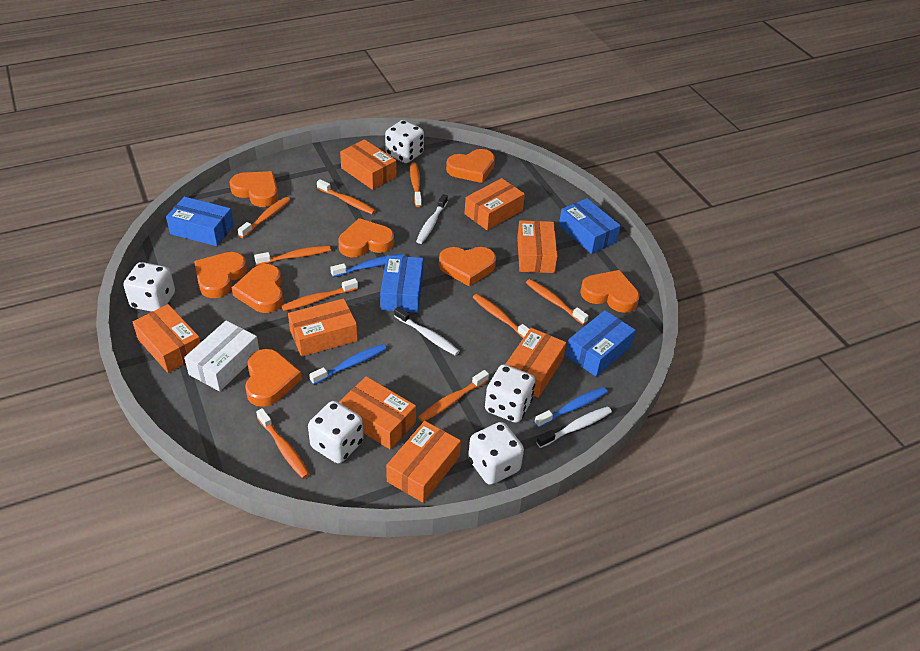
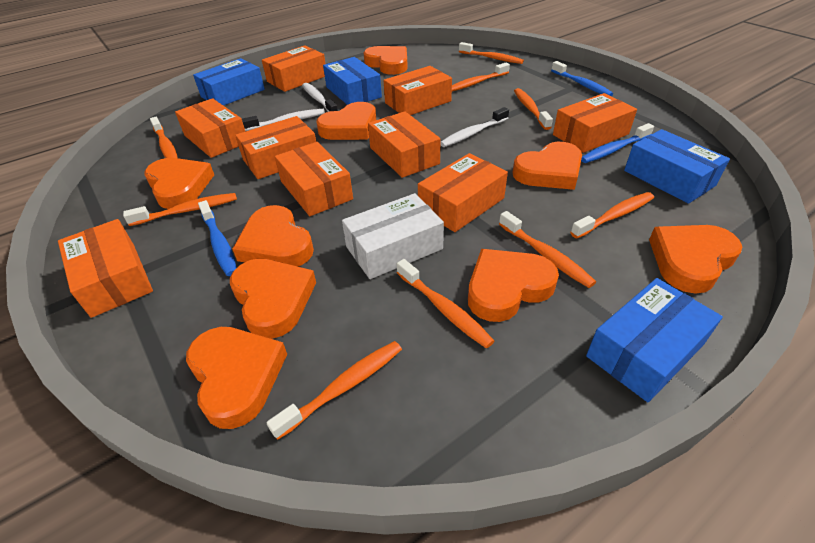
orange box: 8 -> 9
orange heart: 8 -> 9
white dice: 5 -> 0

